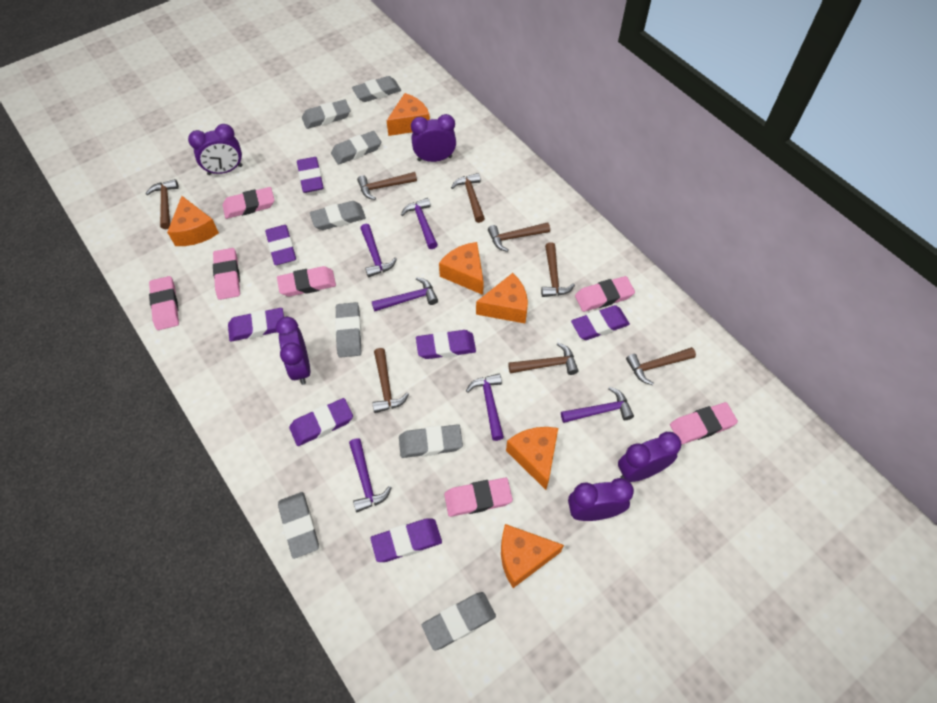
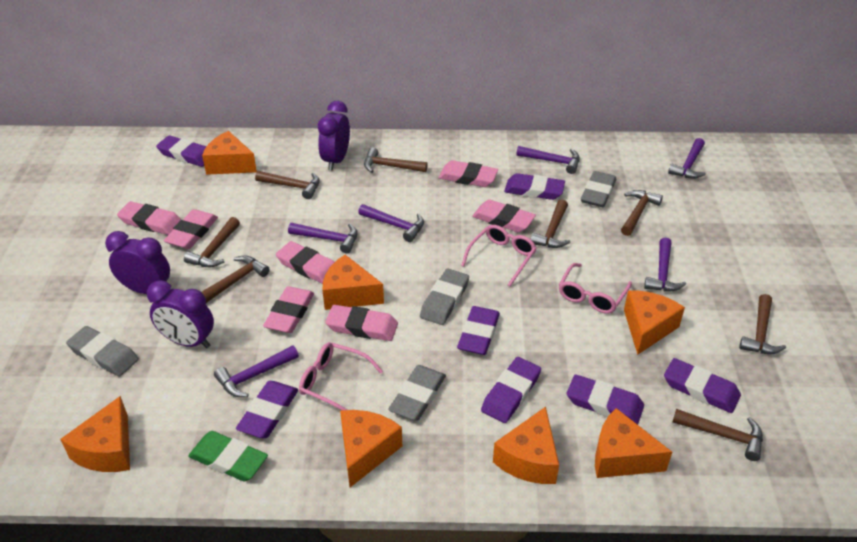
green eraser: 0 -> 1
grey eraser: 8 -> 4
orange cheese: 6 -> 7
pink glasses: 0 -> 3
purple clock: 5 -> 3

